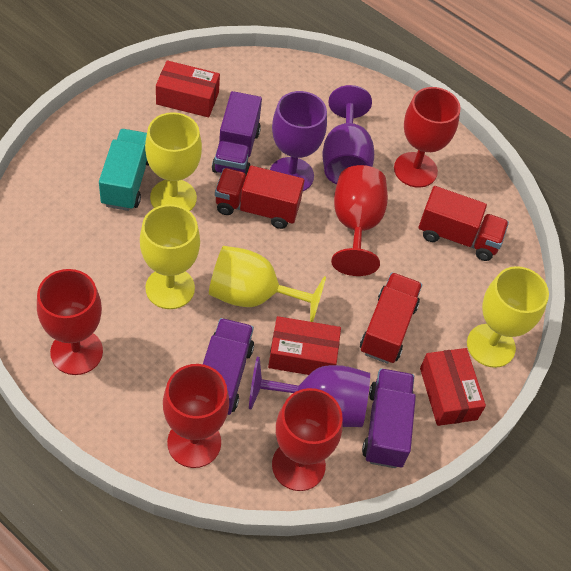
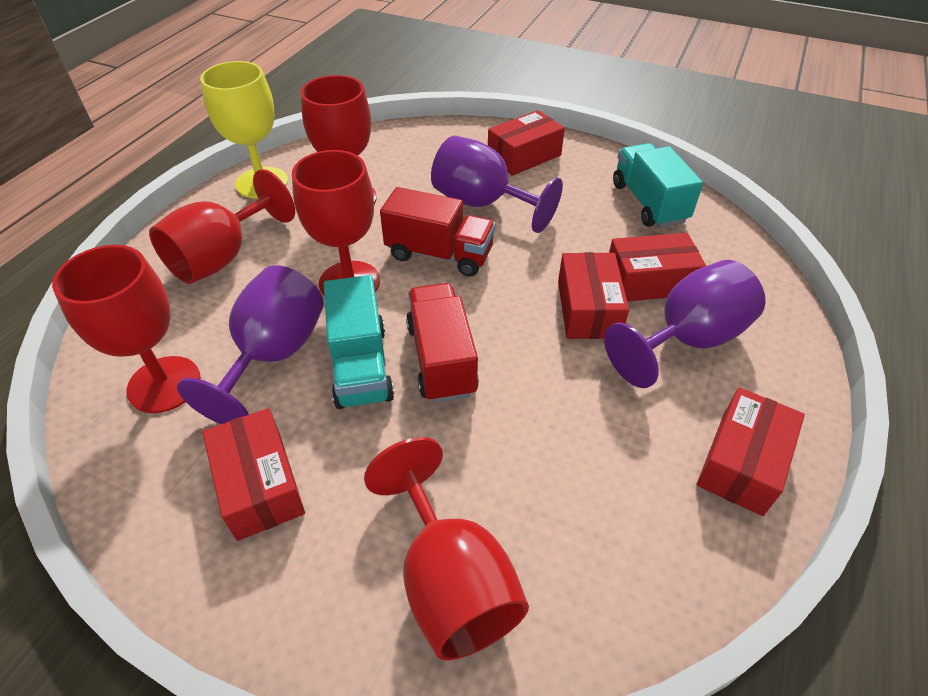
purple truck: 3 -> 0
red box: 3 -> 5
red truck: 3 -> 2
turquoise truck: 1 -> 2
yellow goblet: 4 -> 1

